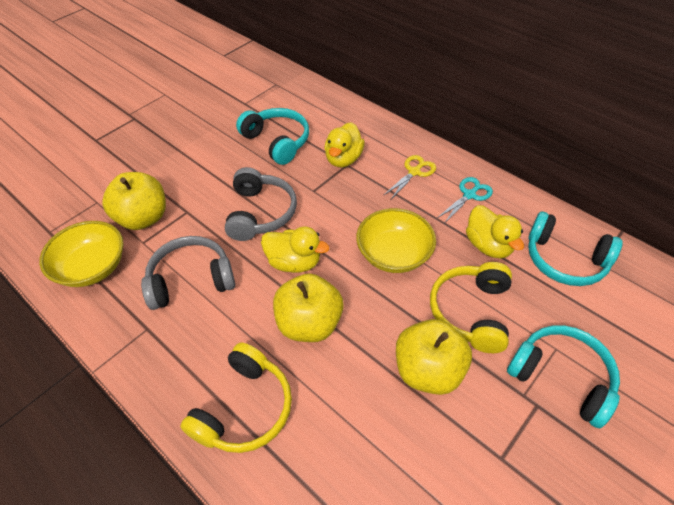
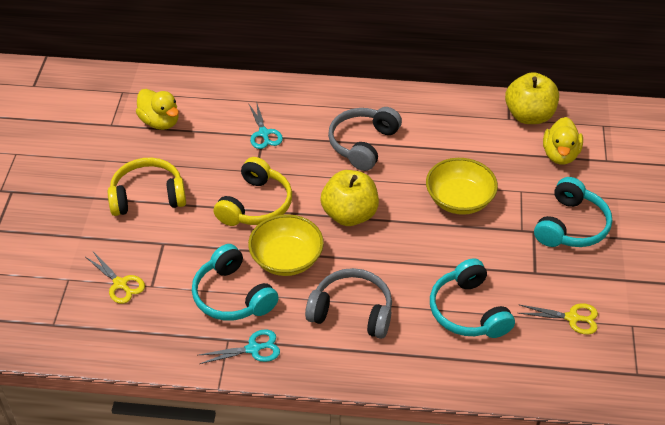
turquoise scissors: 1 -> 2
yellow apple: 3 -> 2
yellow duck: 3 -> 2
yellow scissors: 1 -> 2

